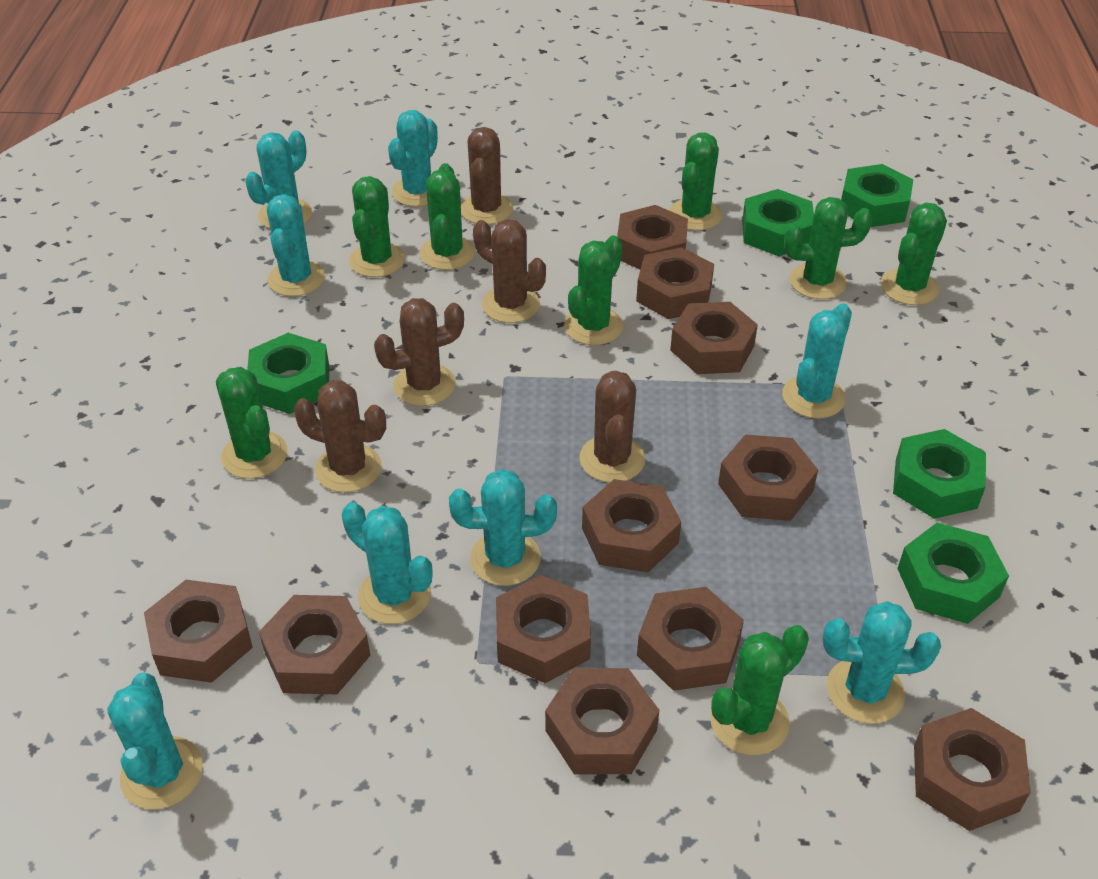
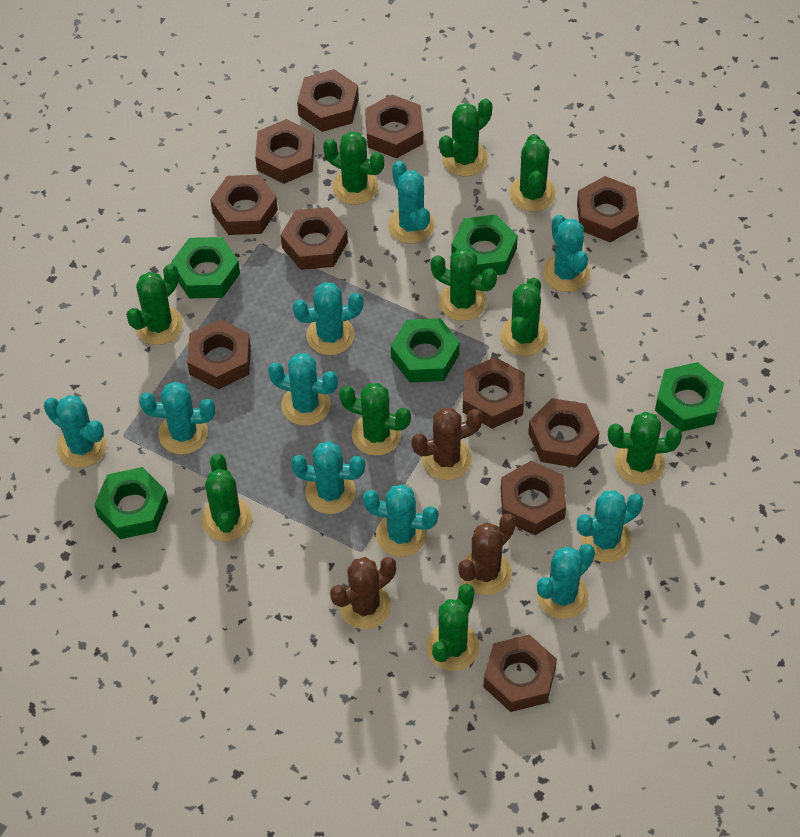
brown cactus: 5 -> 3
green cactus: 8 -> 10
turquoise cactus: 8 -> 10

